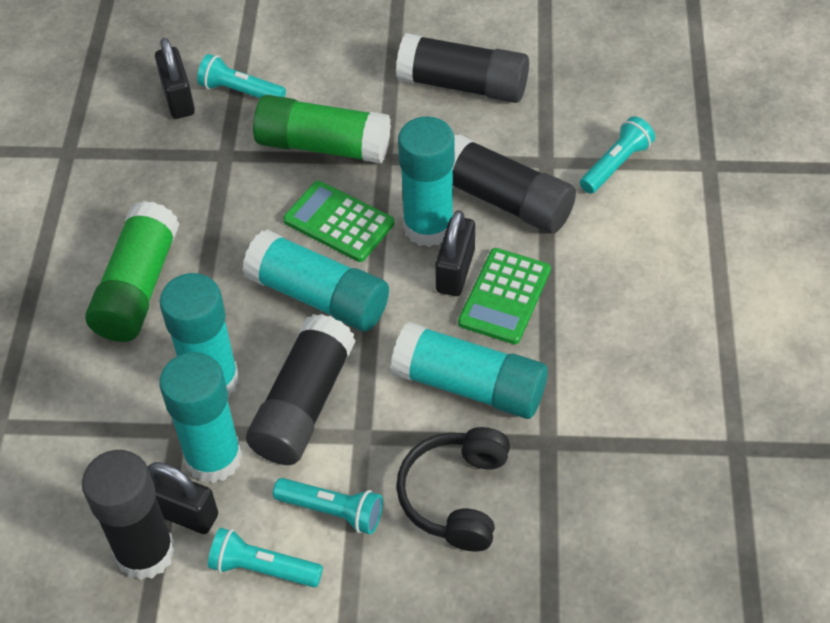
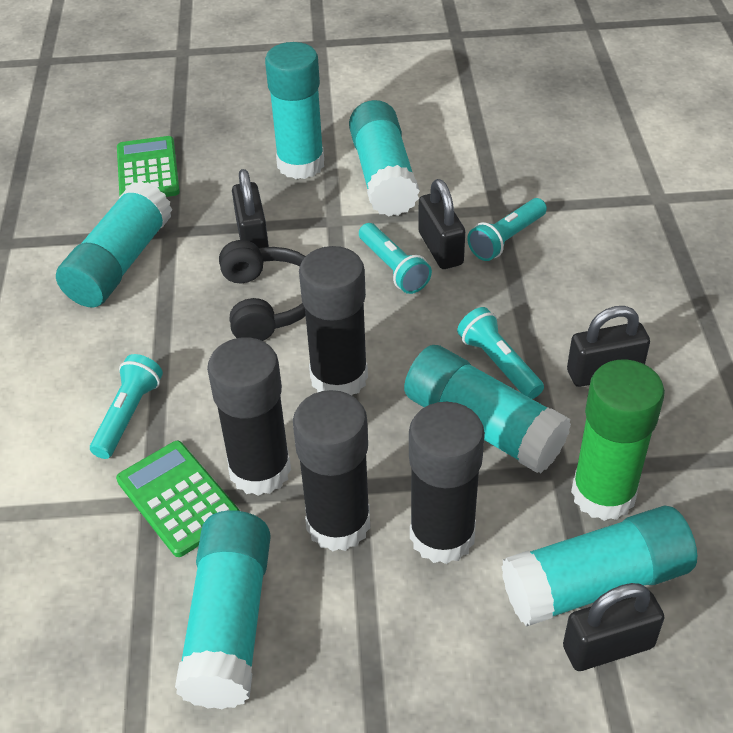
black padlock: 3 -> 4
green glue stick: 2 -> 1
turquoise glue stick: 5 -> 6

